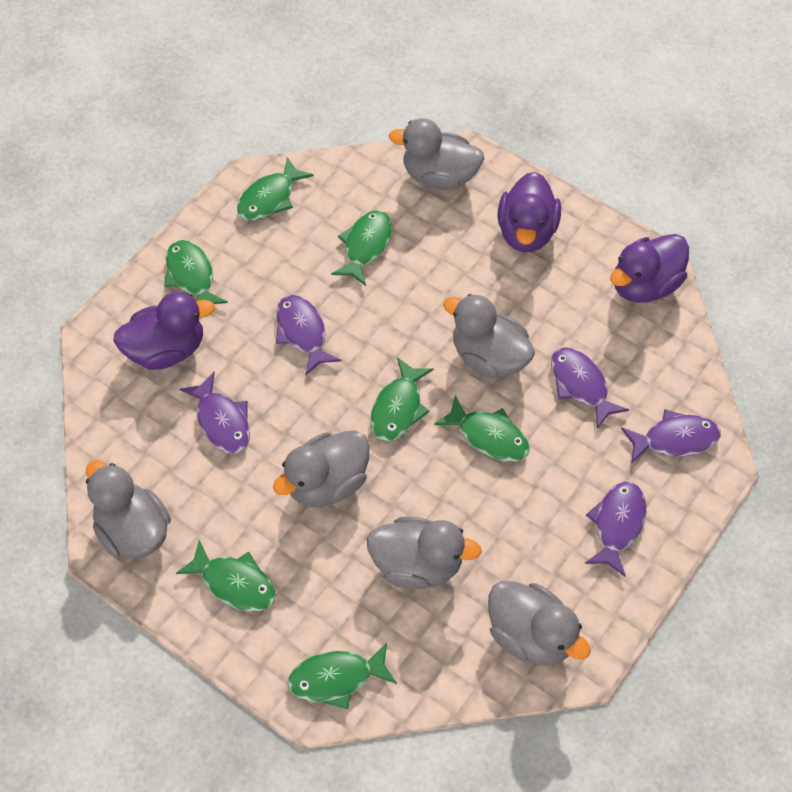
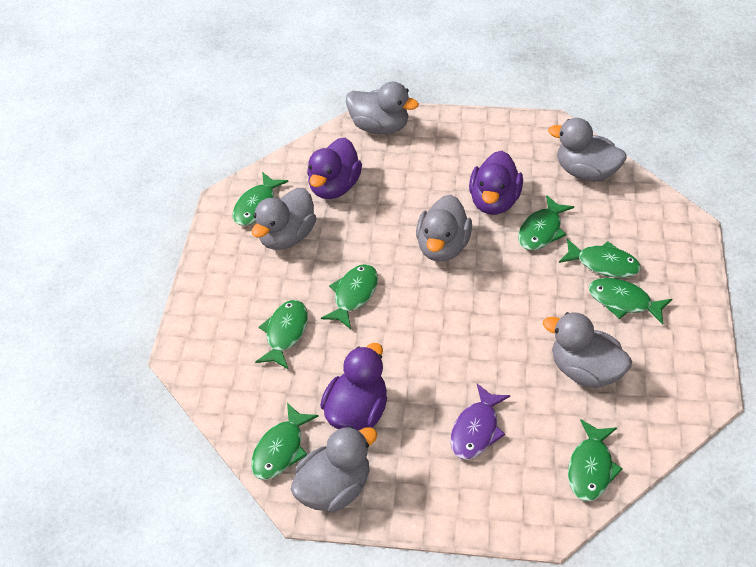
green fish: 7 -> 8
purple fish: 5 -> 1

